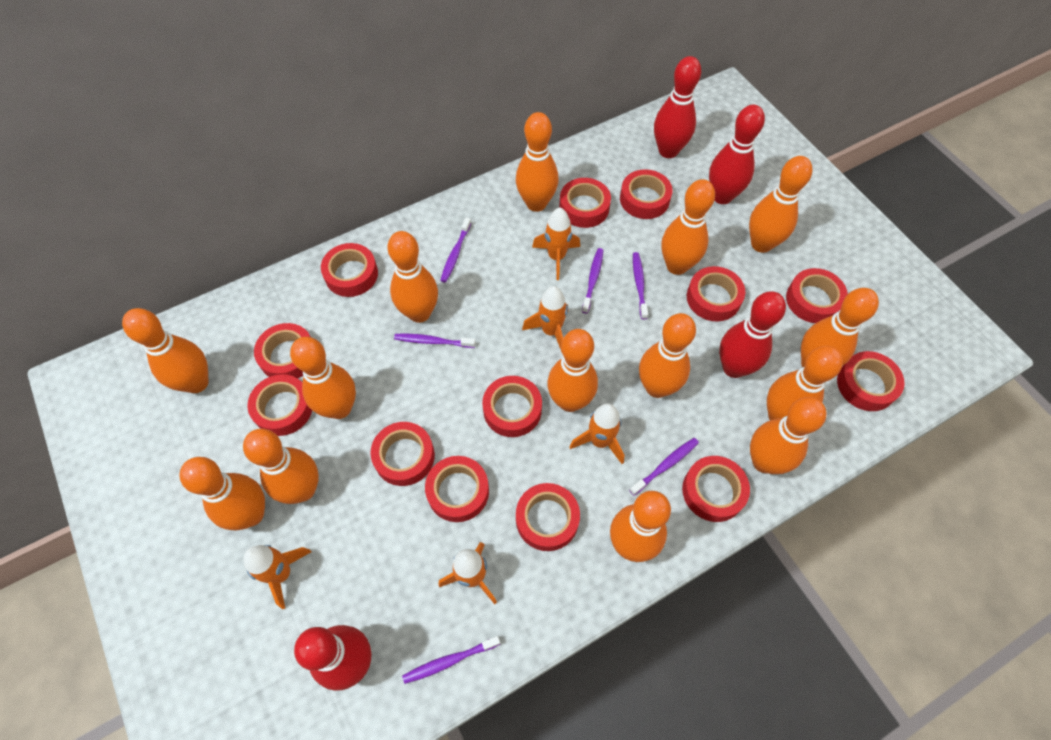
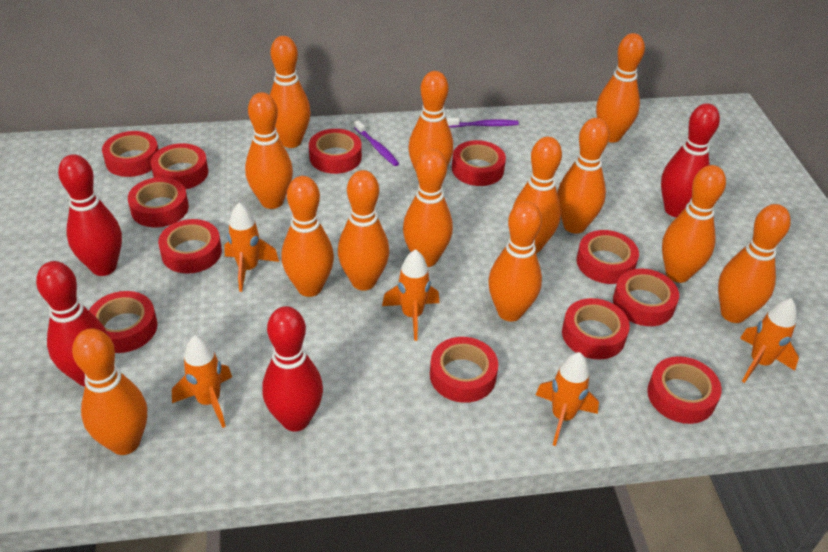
orange bowling pin: 14 -> 13
purple toothbrush: 6 -> 2
red tape: 13 -> 12

